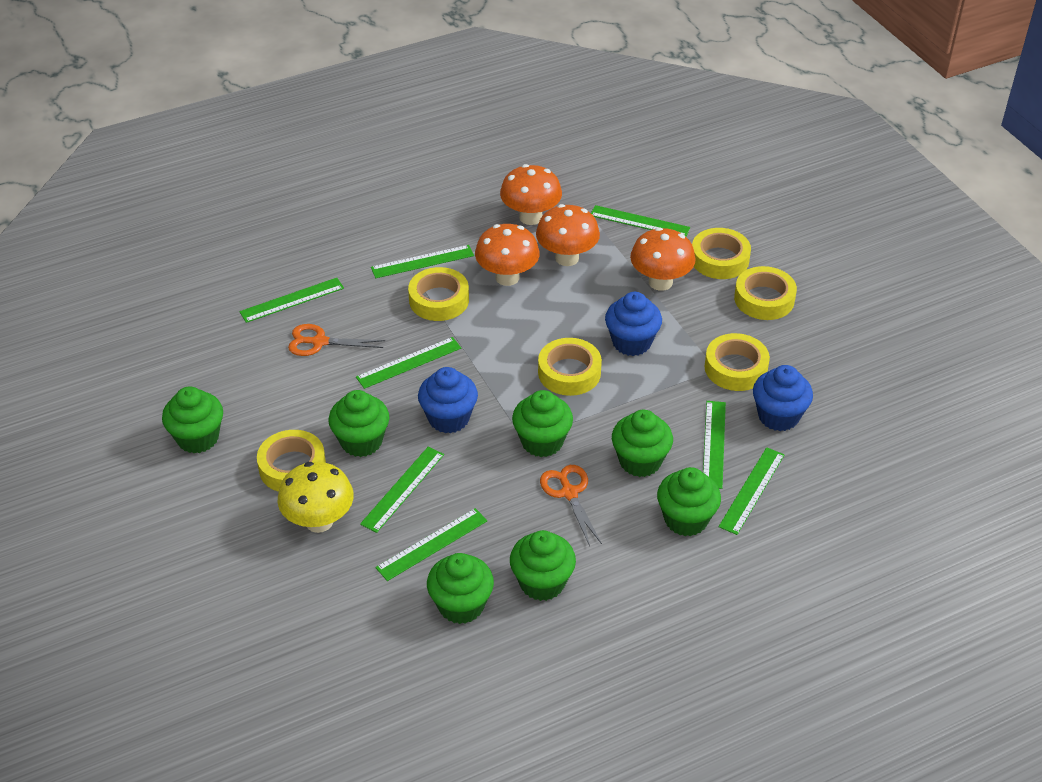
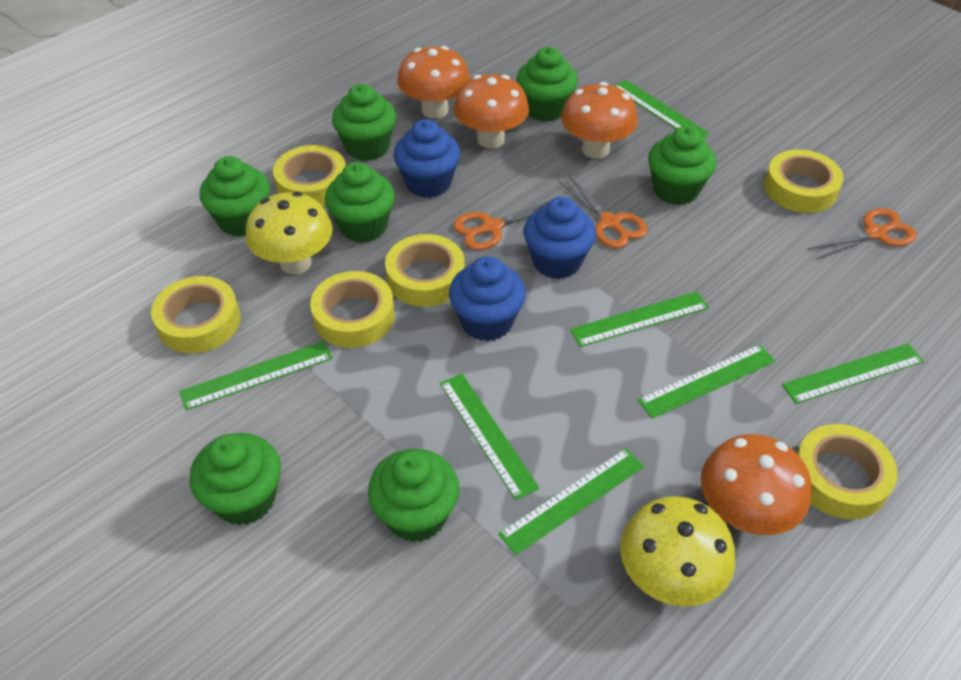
green ruler: 8 -> 7
orange scissors: 2 -> 3
yellow mushroom: 1 -> 2

